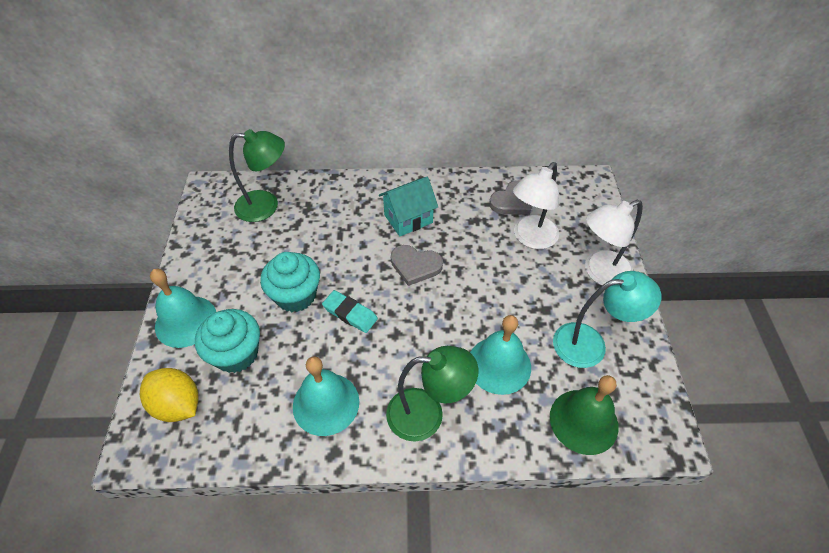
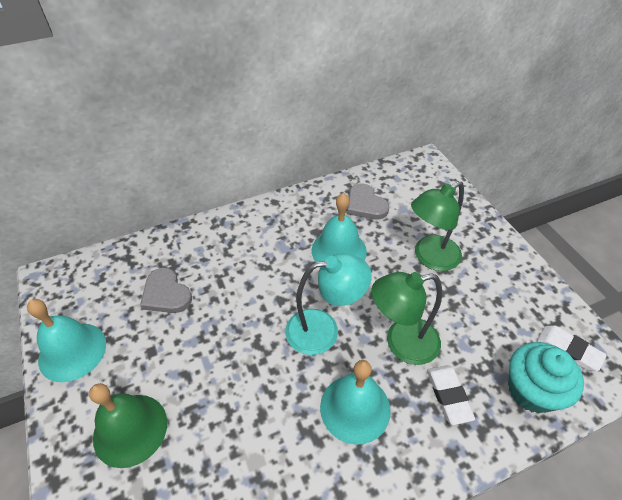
turquoise cupcake: 2 -> 1
turquoise eraser: 1 -> 0
turquoise house: 1 -> 0
white eraser: 0 -> 2
white lamp: 2 -> 0
yellow lemon: 1 -> 0

